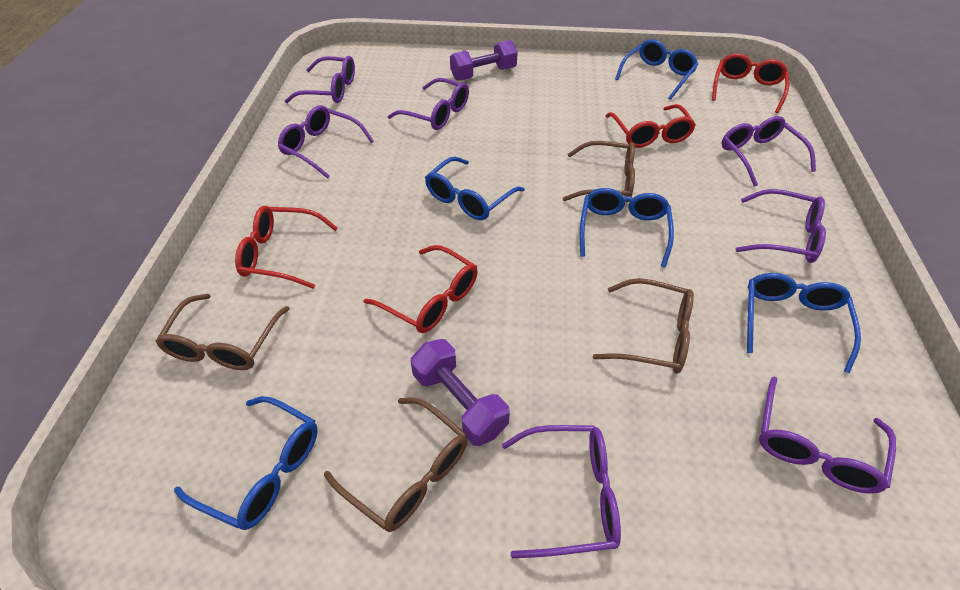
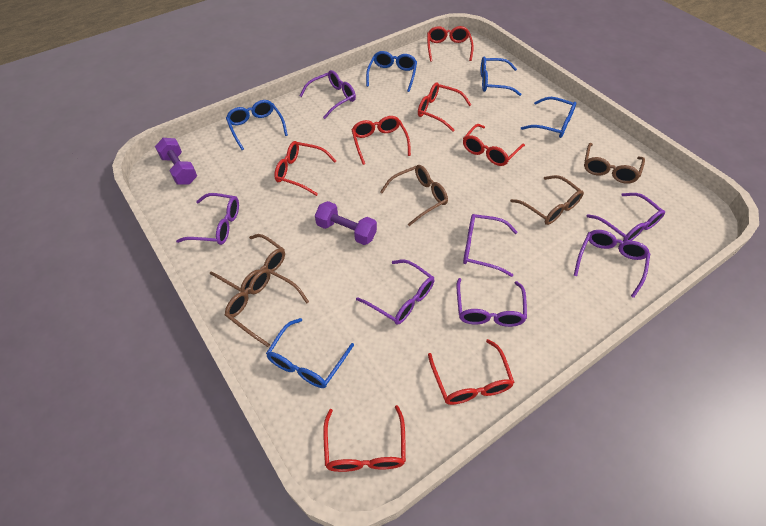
brown glasses: 4 -> 5
red glasses: 4 -> 7

